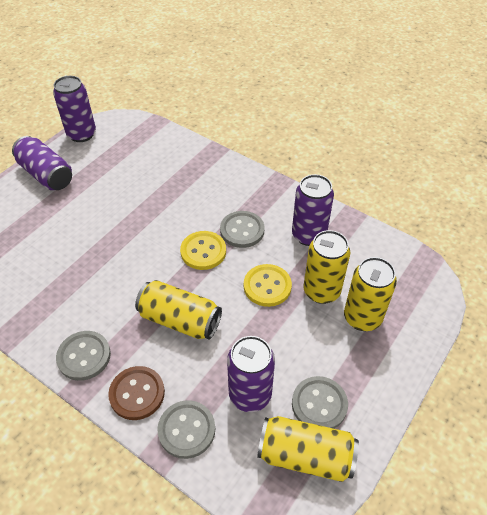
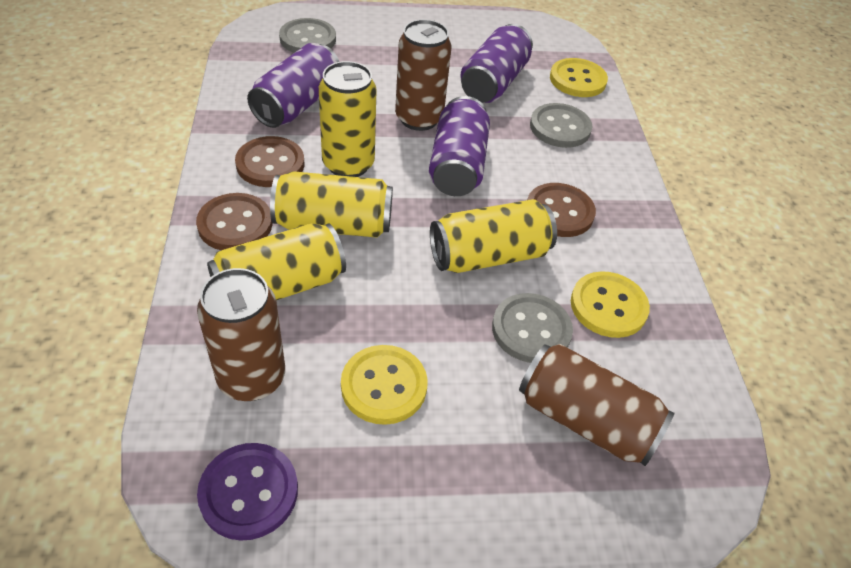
brown button: 1 -> 3
brown can: 0 -> 3
grey button: 4 -> 3
purple button: 0 -> 1
purple can: 4 -> 3
yellow button: 2 -> 3

